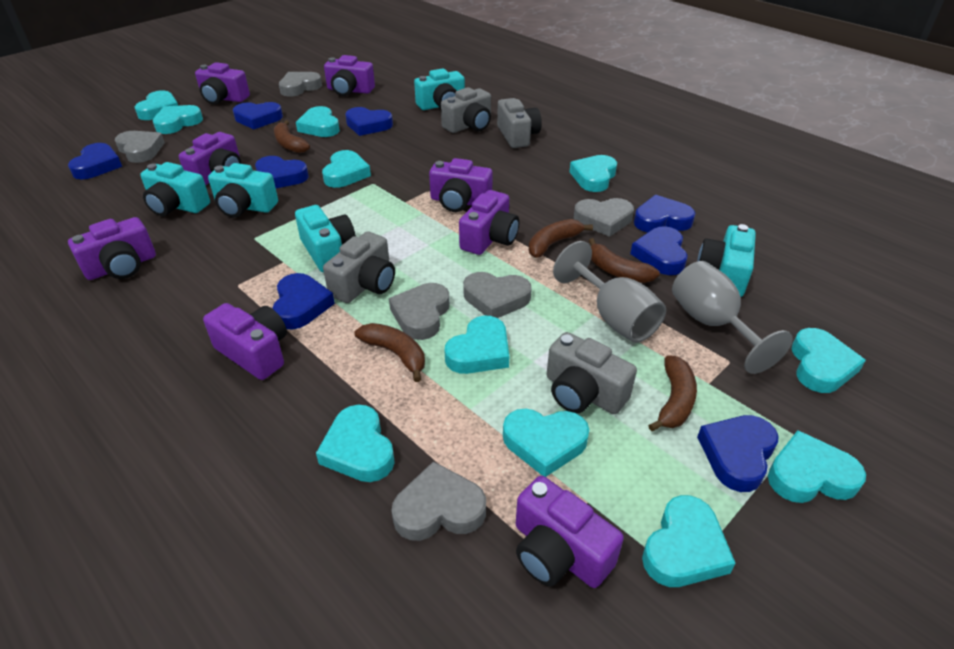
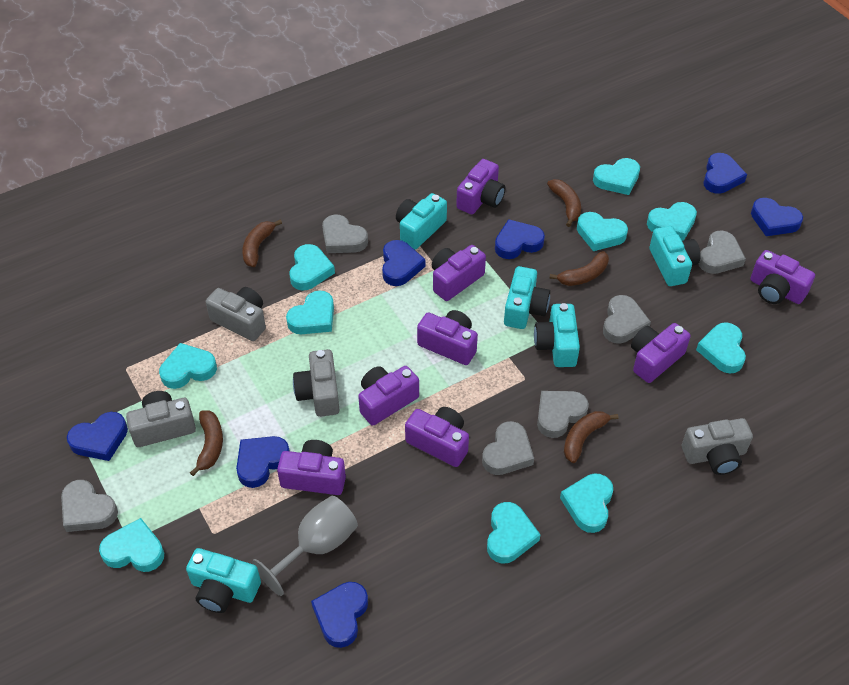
blue heart: 8 -> 7
grey goblet: 2 -> 1
turquoise heart: 11 -> 10

